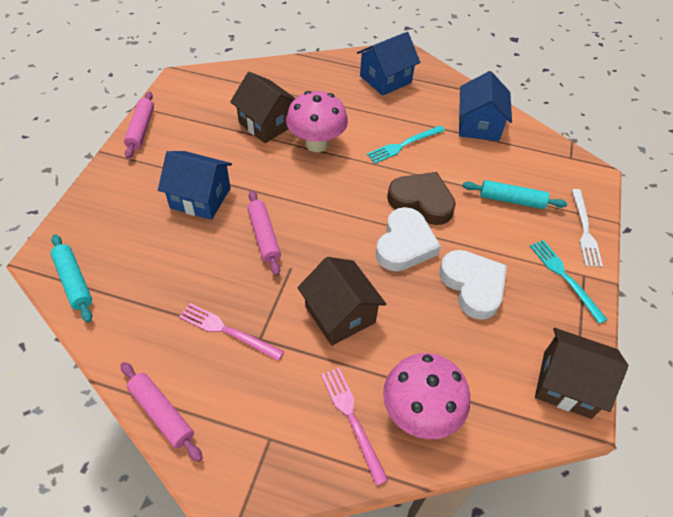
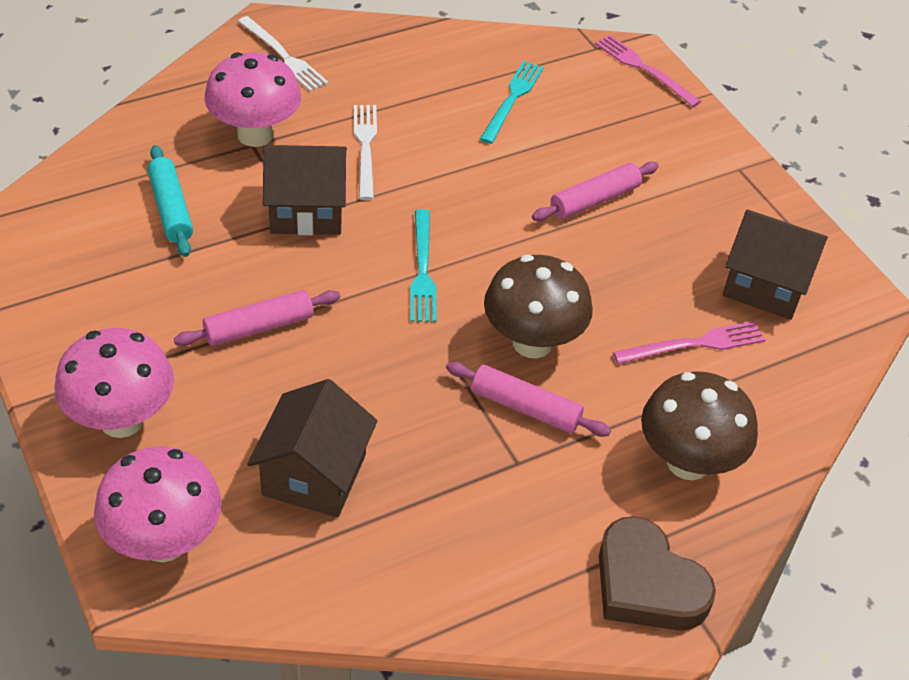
blue house: 3 -> 0
brown mushroom: 0 -> 2
pink mushroom: 2 -> 3
turquoise rolling pin: 2 -> 1
white fork: 1 -> 2
white heart: 2 -> 0

